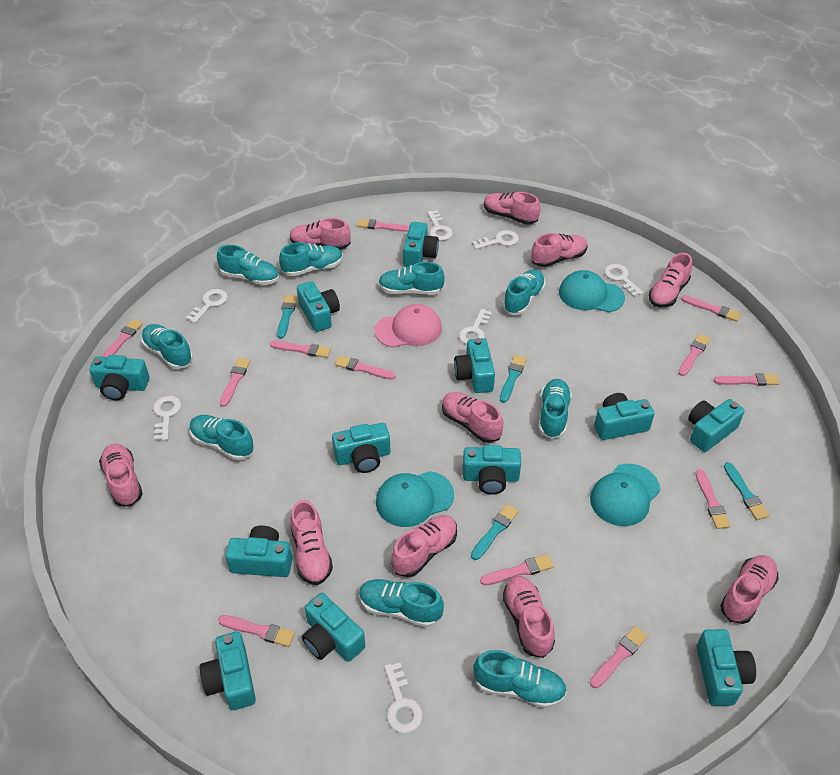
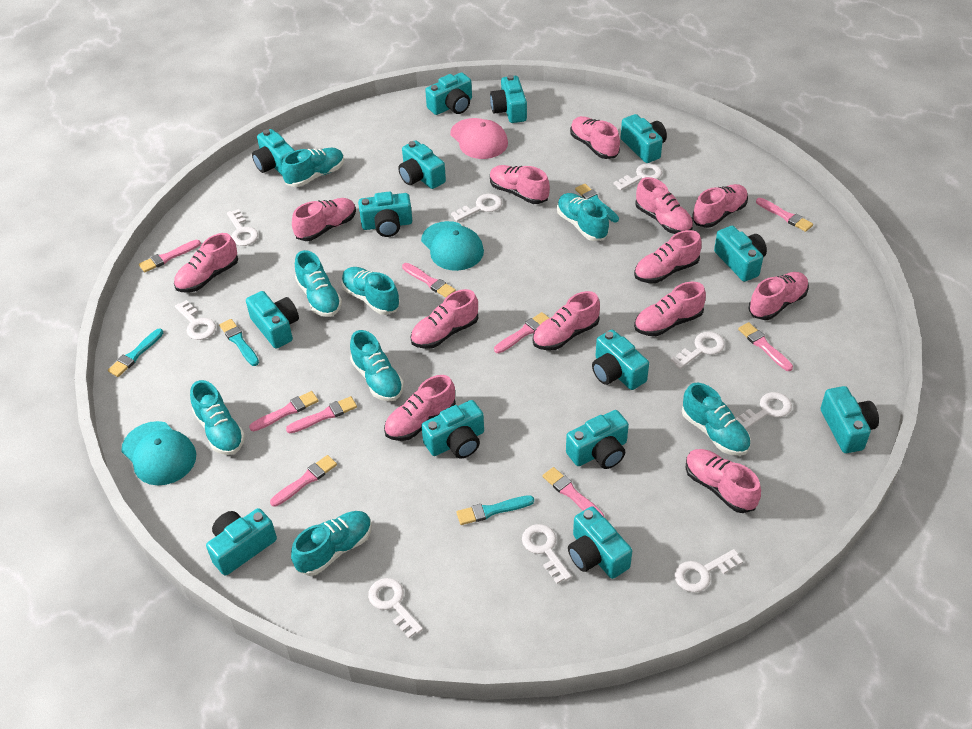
pink brush: 12 -> 9
pink shoe: 10 -> 13
turquoise camera: 12 -> 14
turquoise cap: 3 -> 2
turquoise shoe: 9 -> 8
white key: 7 -> 9

